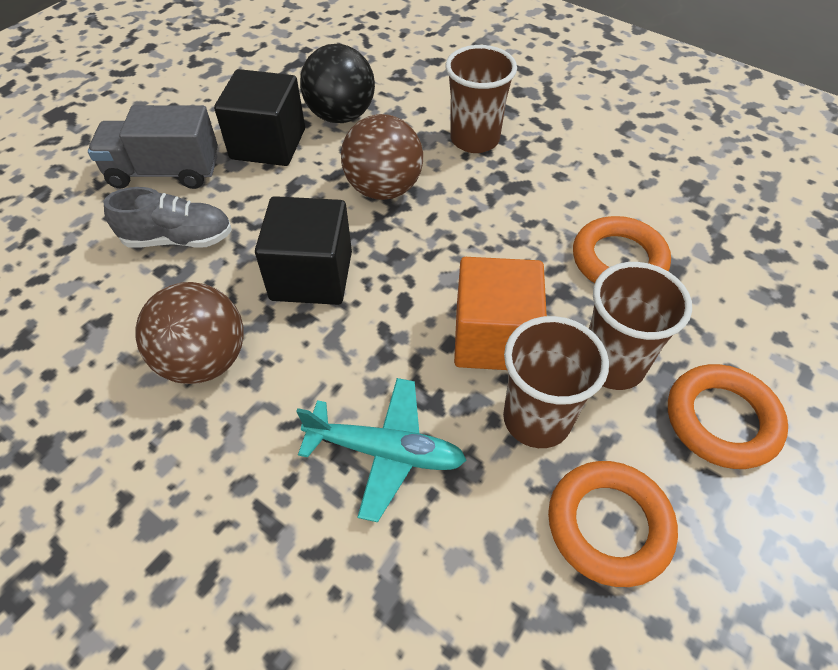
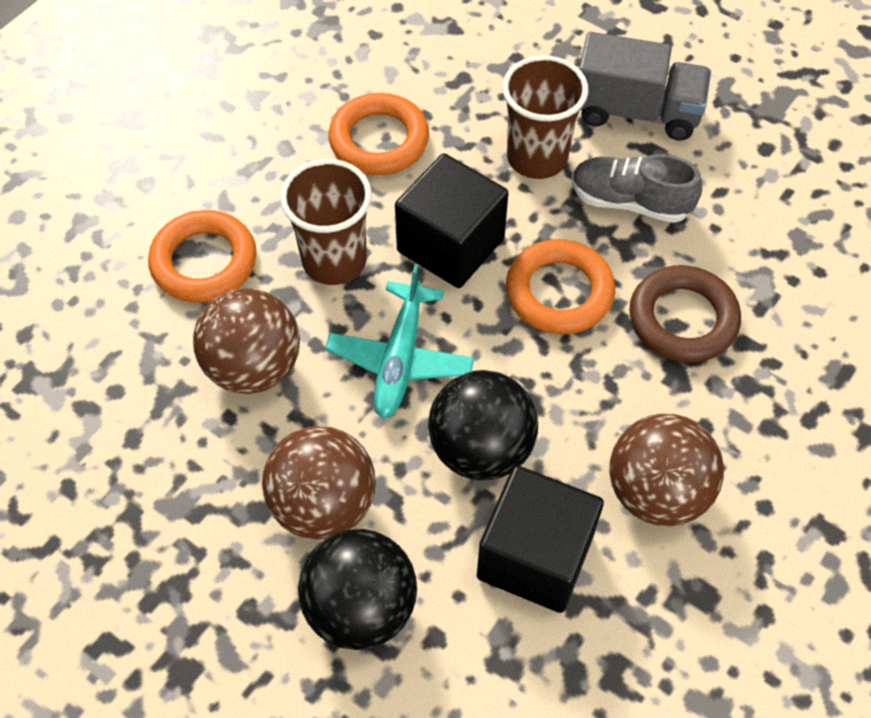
black ball: 1 -> 2
brown ball: 2 -> 3
brown cup: 3 -> 2
brown ring: 0 -> 1
orange cube: 1 -> 0

